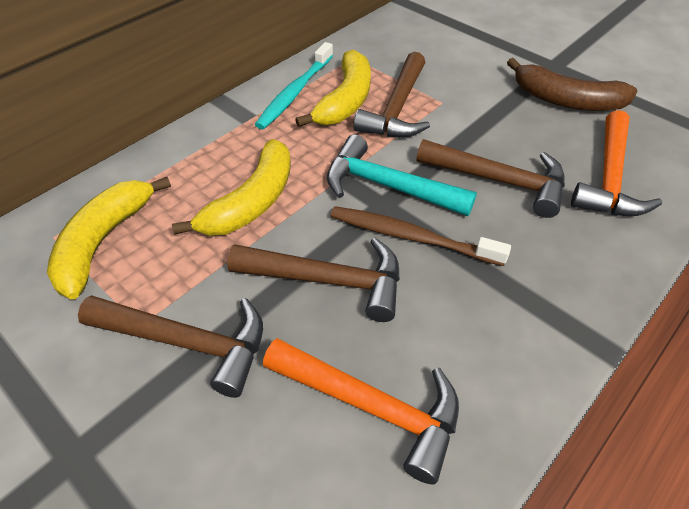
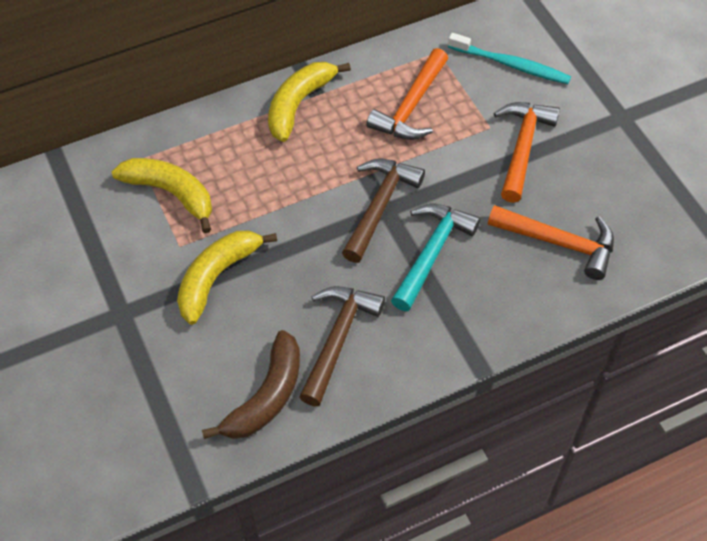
brown hammer: 4 -> 2
brown toothbrush: 1 -> 0
orange hammer: 2 -> 3

